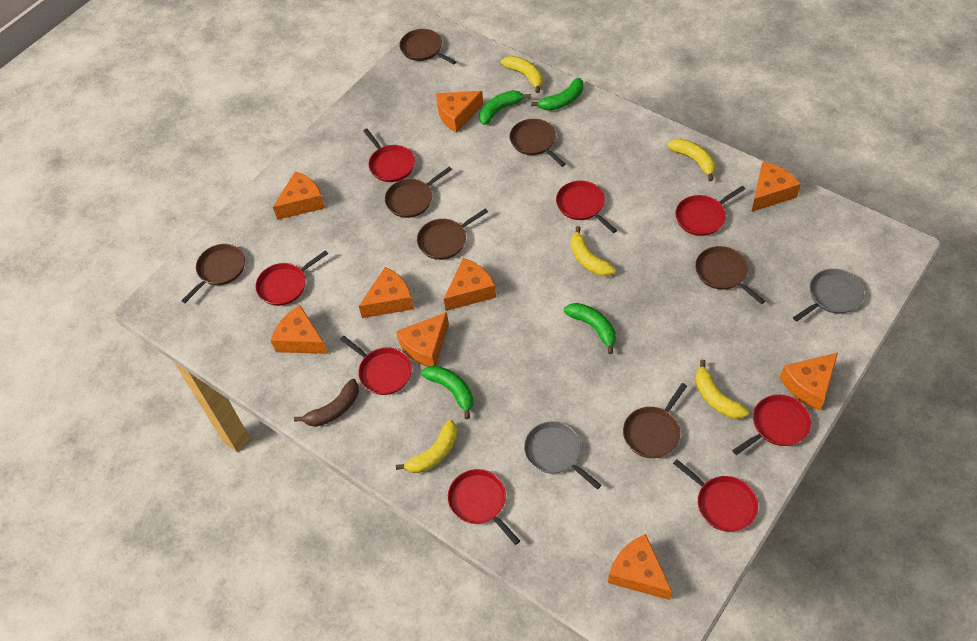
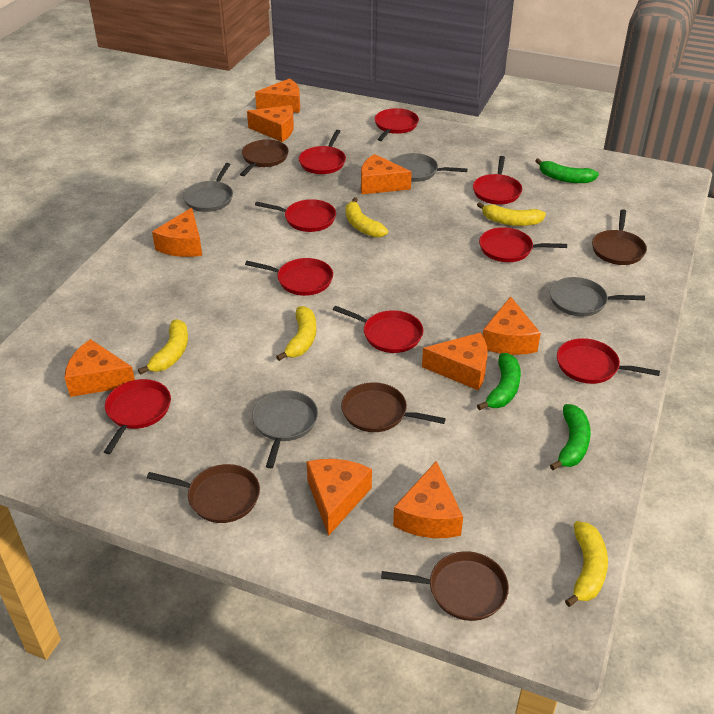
brown banana: 1 -> 0
brown pan: 7 -> 5
green banana: 4 -> 3
grey pan: 2 -> 4
red pan: 8 -> 9

